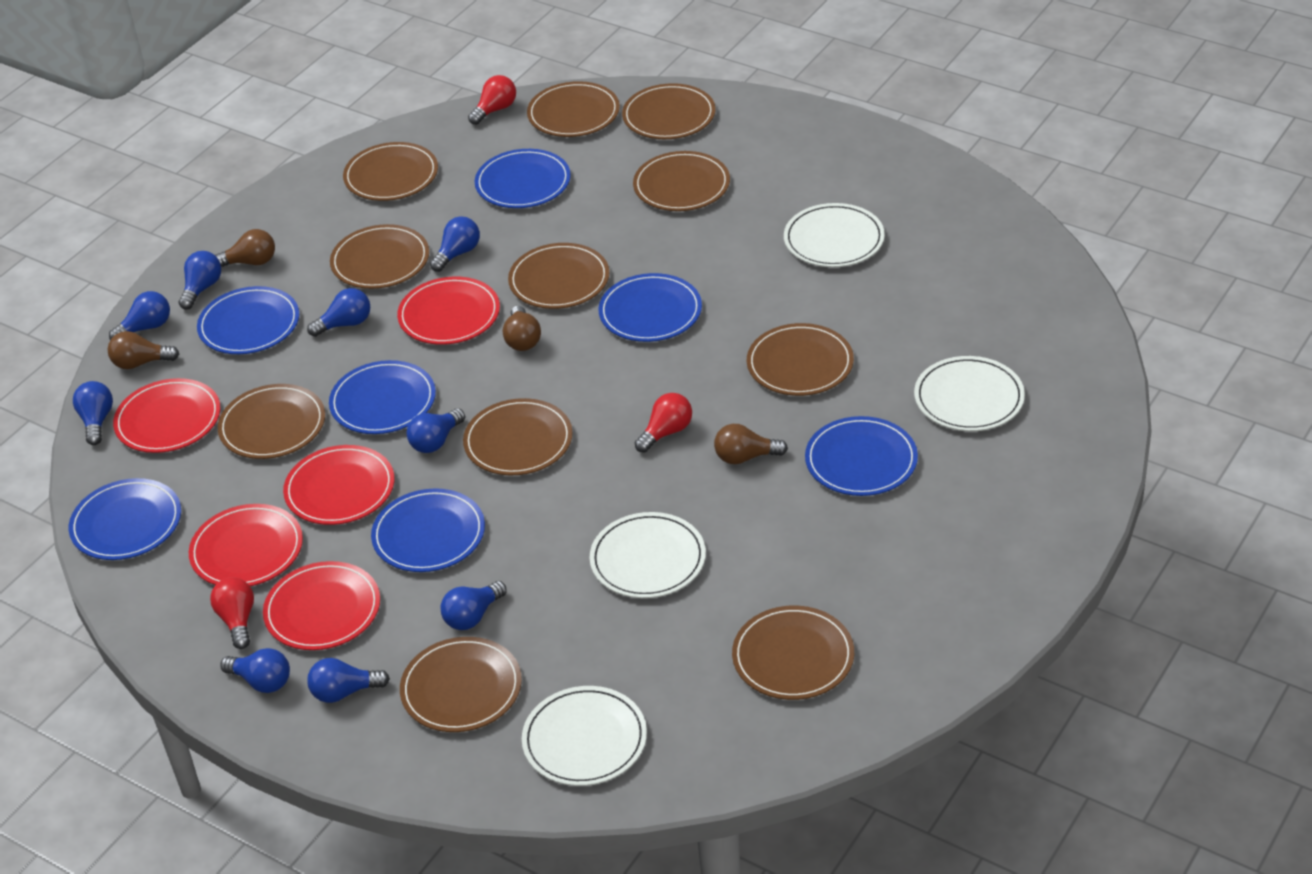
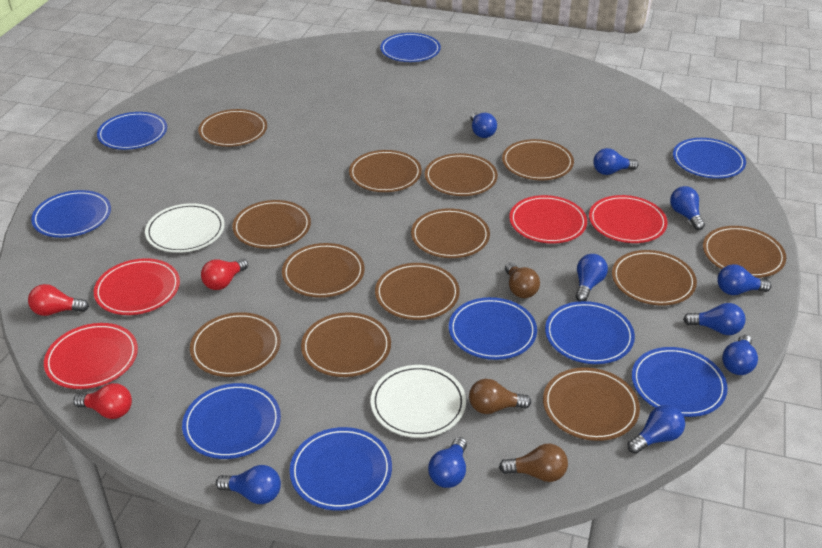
blue light bulb: 9 -> 10
blue plate: 7 -> 9
brown light bulb: 4 -> 3
brown plate: 11 -> 13
red plate: 5 -> 4
white plate: 4 -> 2

